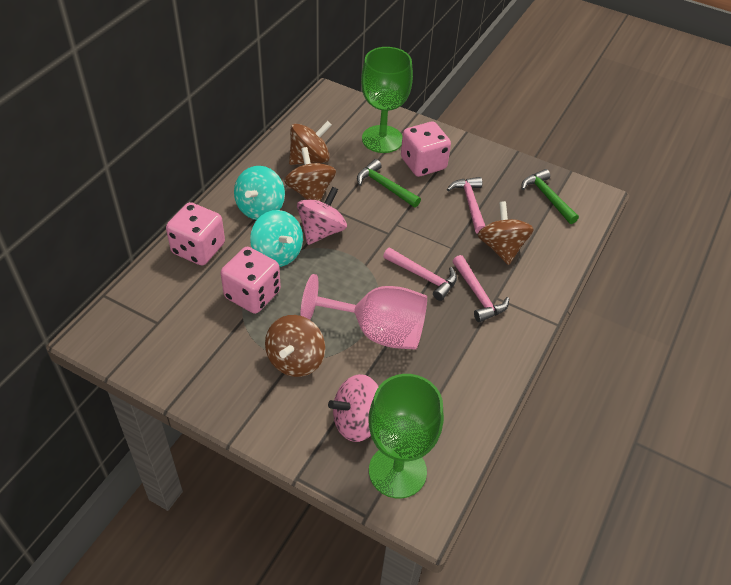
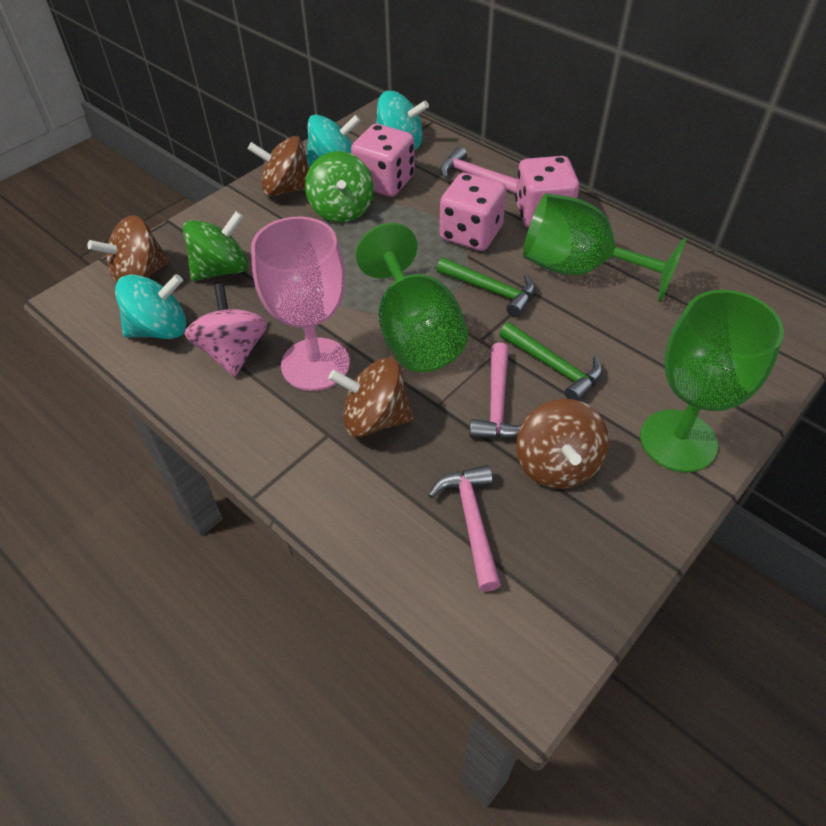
green goblet: 2 -> 3
green spinning top: 0 -> 2
pink spinning top: 2 -> 1
turquoise spinning top: 2 -> 3

